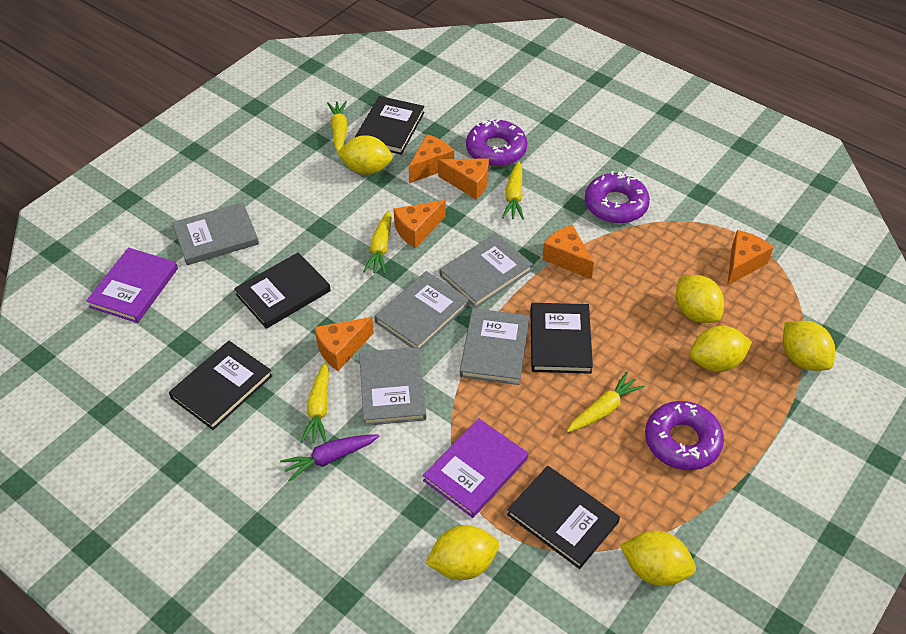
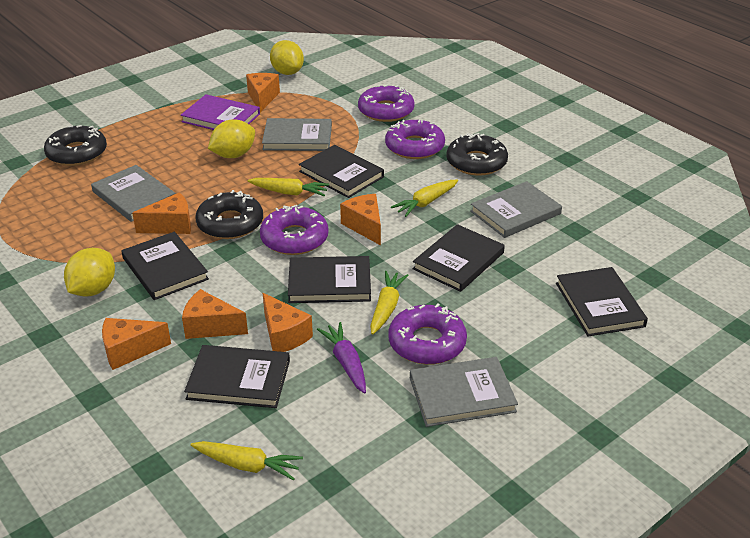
black book: 5 -> 6
black donut: 0 -> 3
grey book: 5 -> 4
purple book: 2 -> 1
purple donut: 3 -> 4
yellow carrot: 5 -> 4
yellow lemon: 6 -> 3

